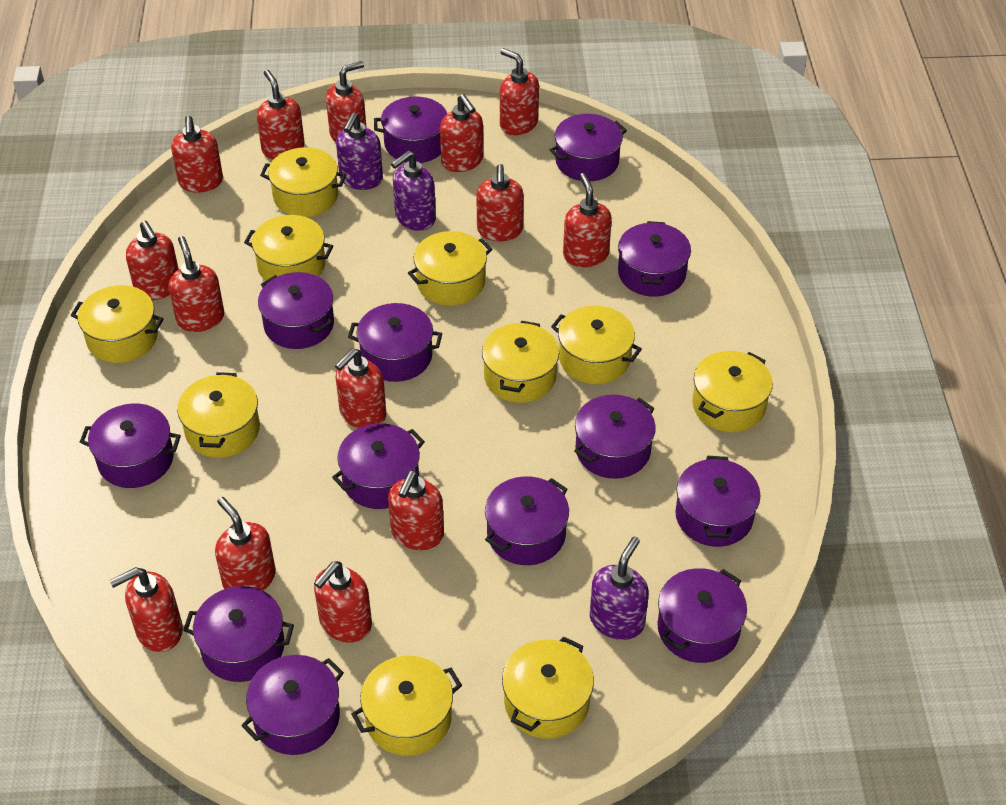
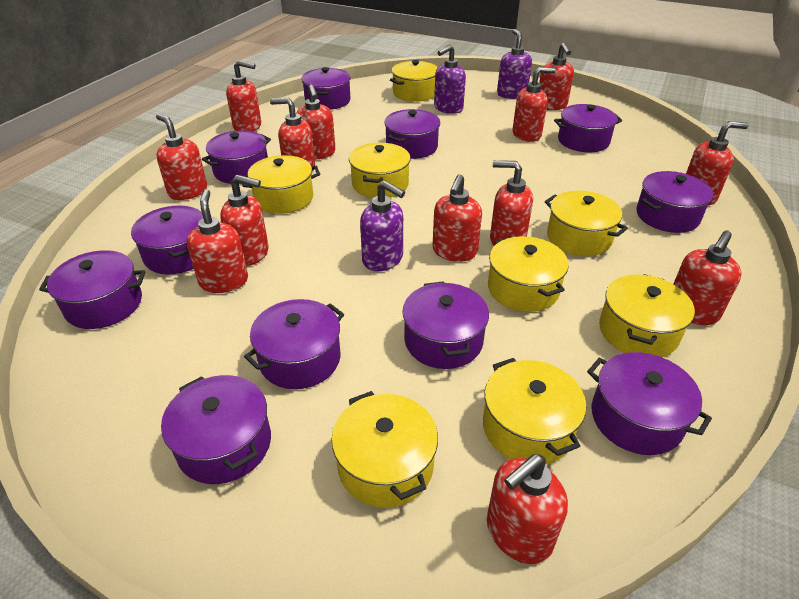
purple pot: 13 -> 11
red soap dispenser: 14 -> 13
yellow pot: 10 -> 8

